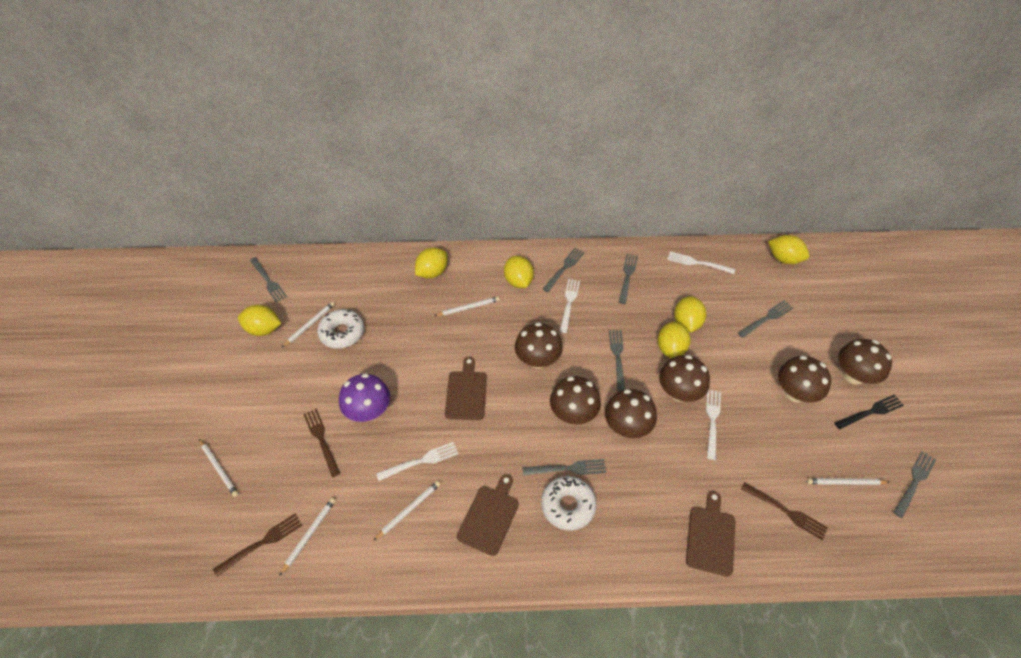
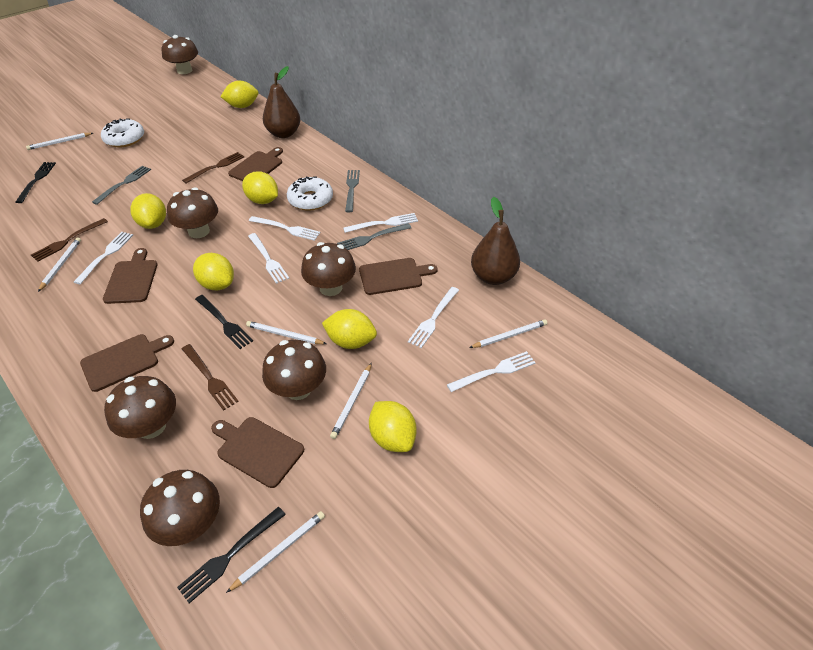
black fork: 1 -> 3
brown cutting board: 3 -> 5
brown pear: 0 -> 2
grey fork: 7 -> 3
purple mushroom: 1 -> 0
white fork: 4 -> 6

